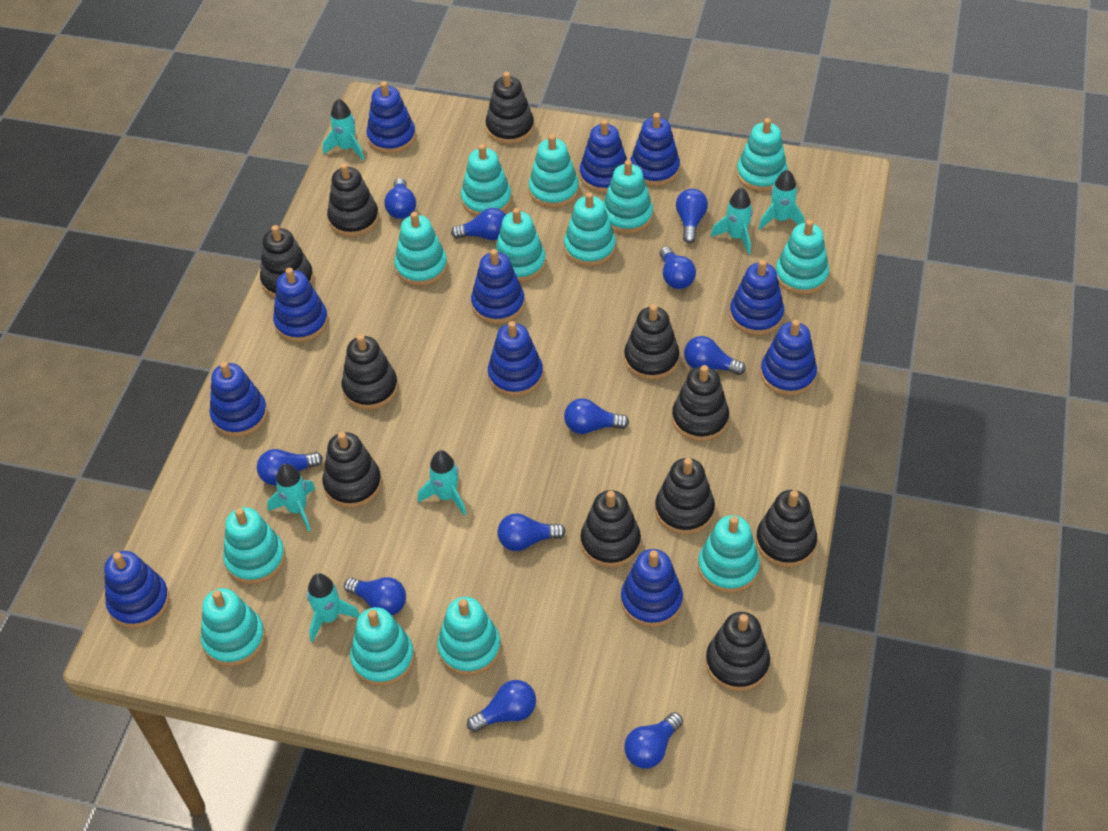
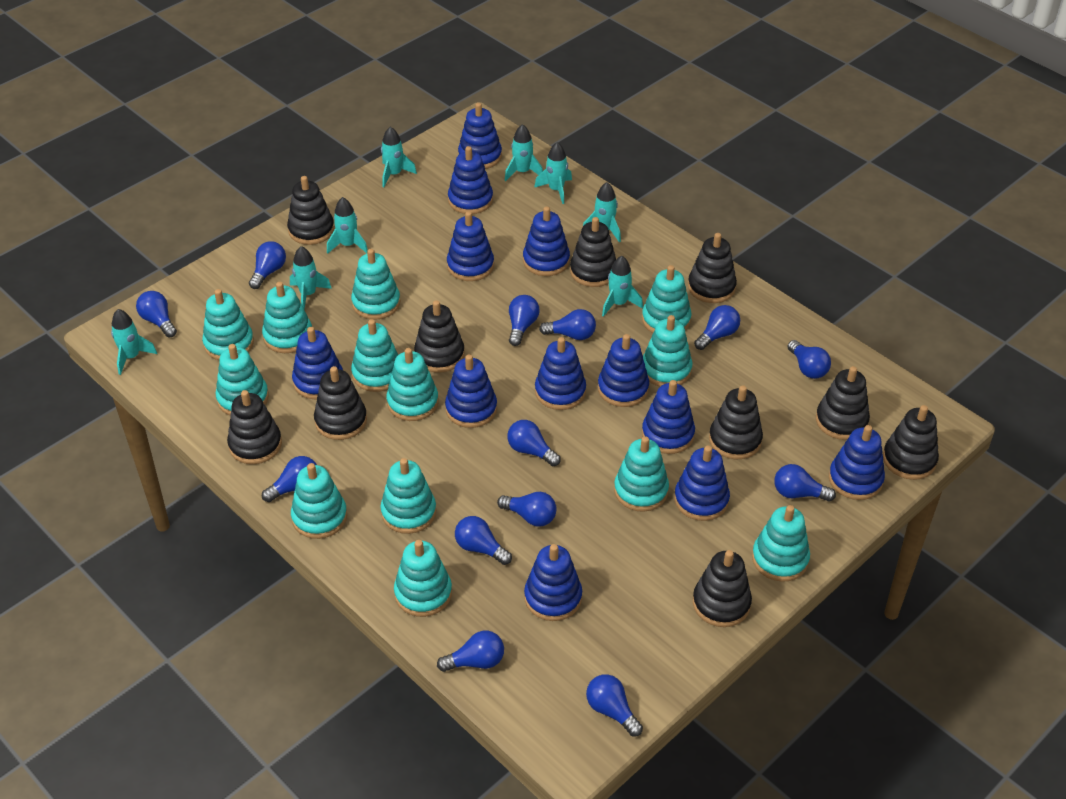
black stacking toy: 11 -> 10
blue light bulb: 11 -> 13
blue stacking toy: 11 -> 12
turquoise rocket: 6 -> 8

